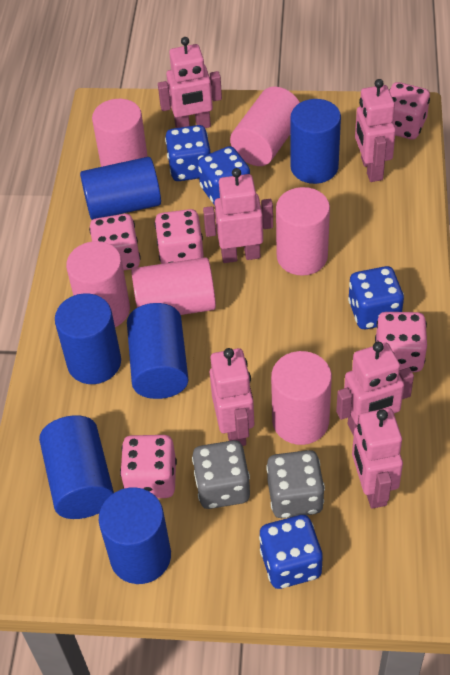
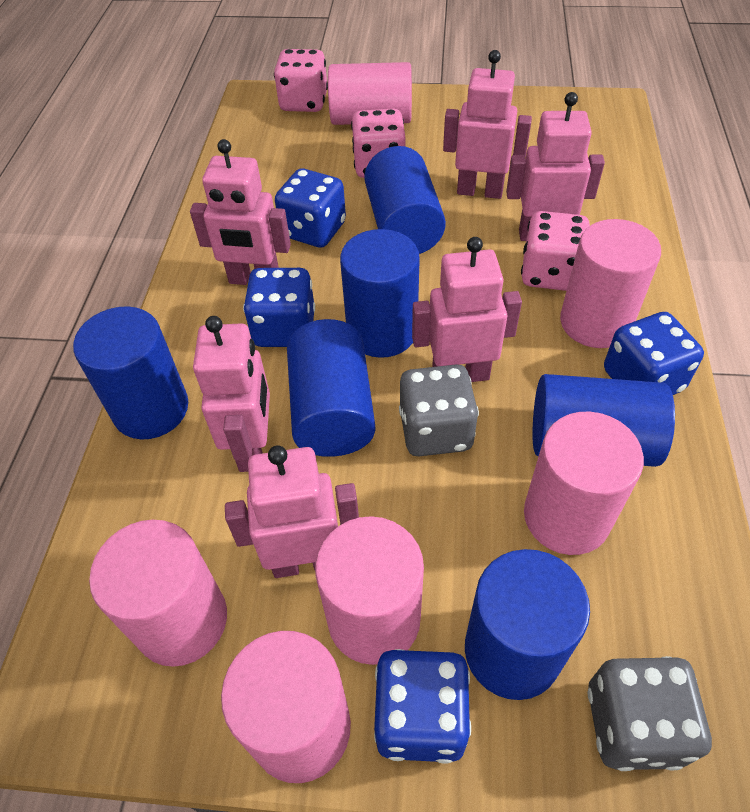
pink dice: 5 -> 3

